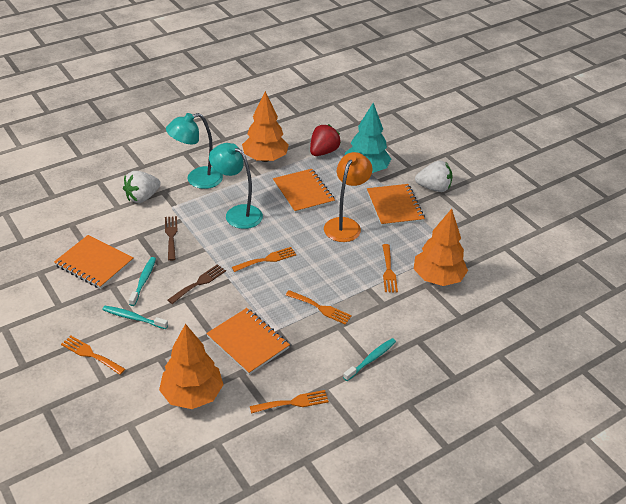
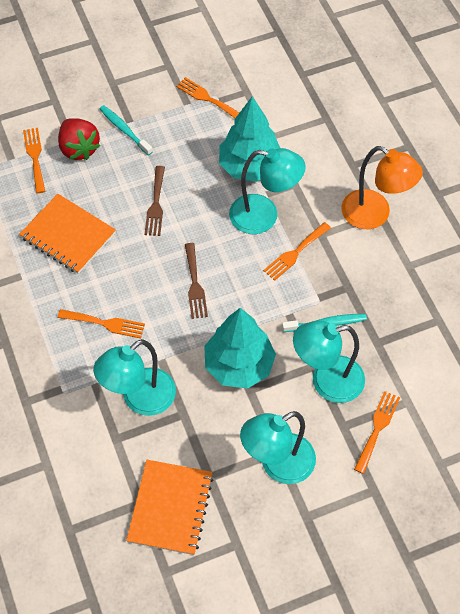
orange notebook: 4 -> 2
orange tree: 3 -> 0
turquoise lamp: 2 -> 4
turquoise toothbrush: 3 -> 2
turquoise tree: 1 -> 2
white strawberry: 2 -> 0

